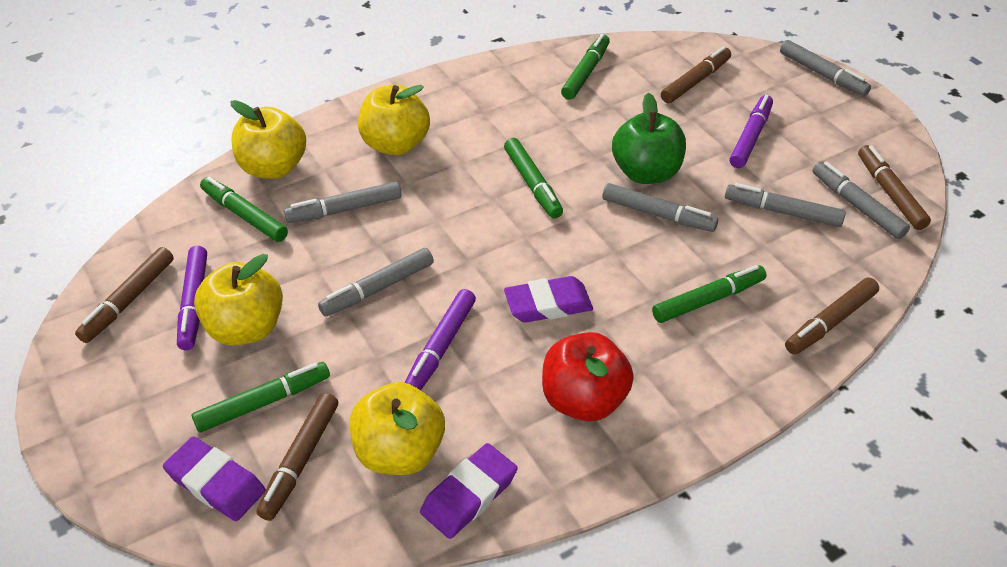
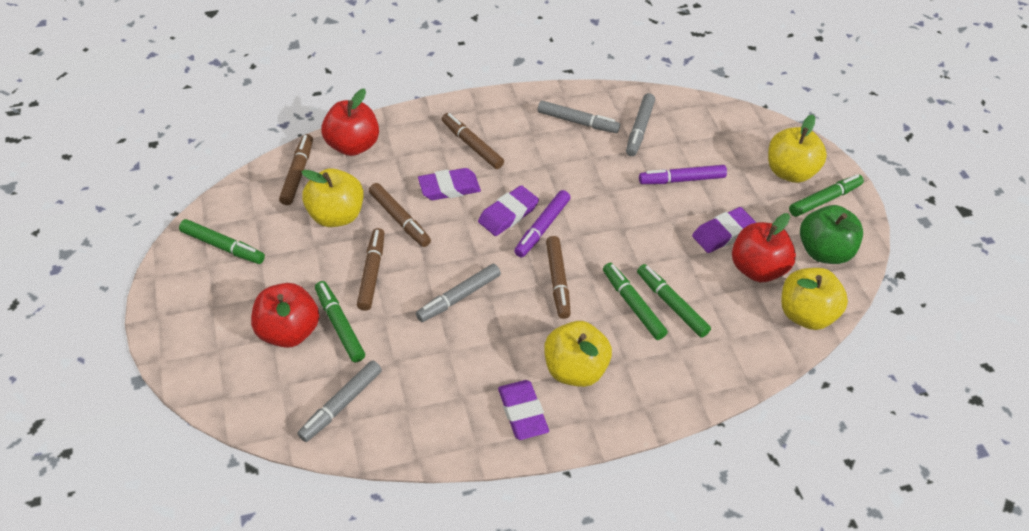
grey marker: 6 -> 4
purple eraser: 3 -> 4
purple marker: 3 -> 2
red apple: 1 -> 3

